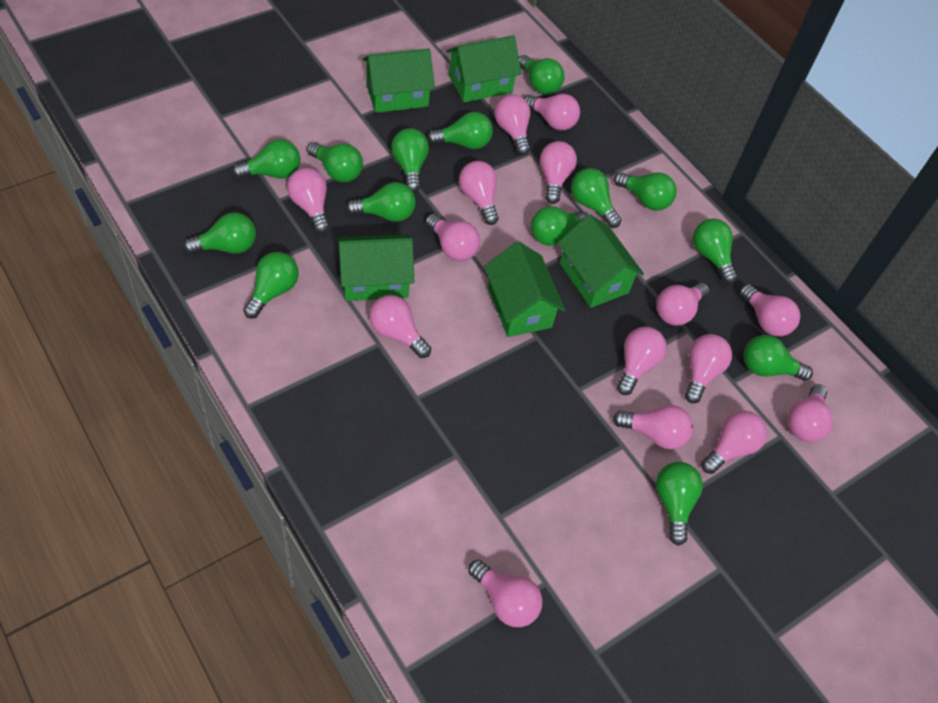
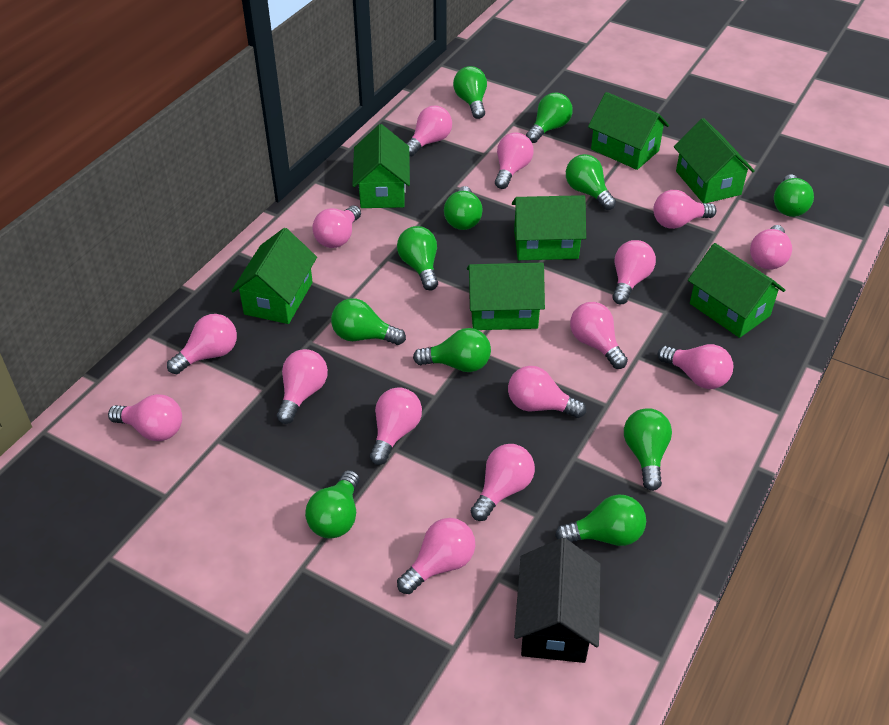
black house: 0 -> 1
green house: 5 -> 7
green light bulb: 14 -> 11

